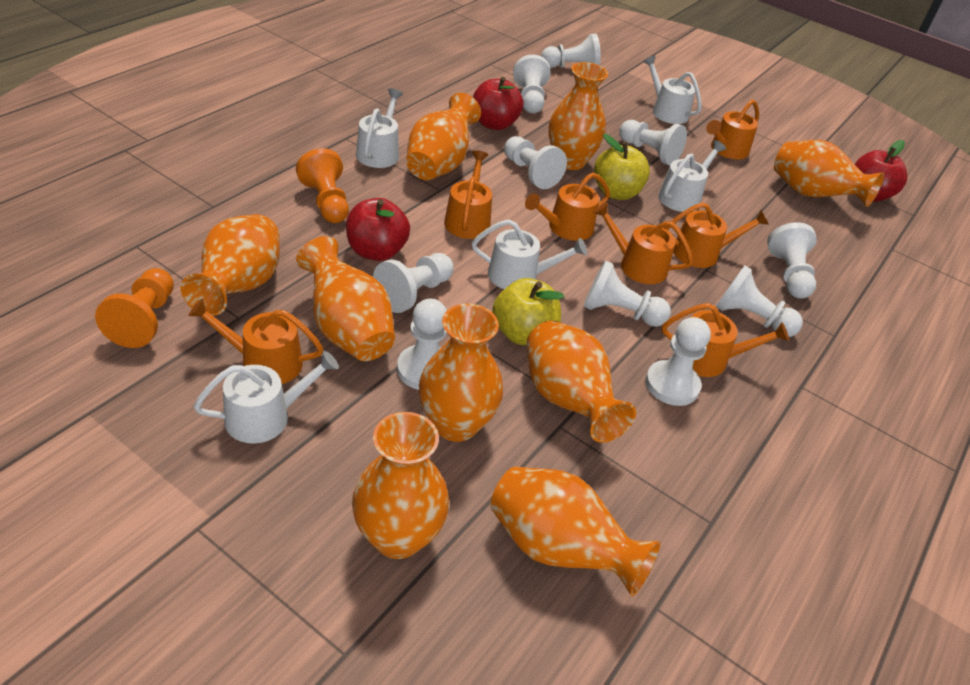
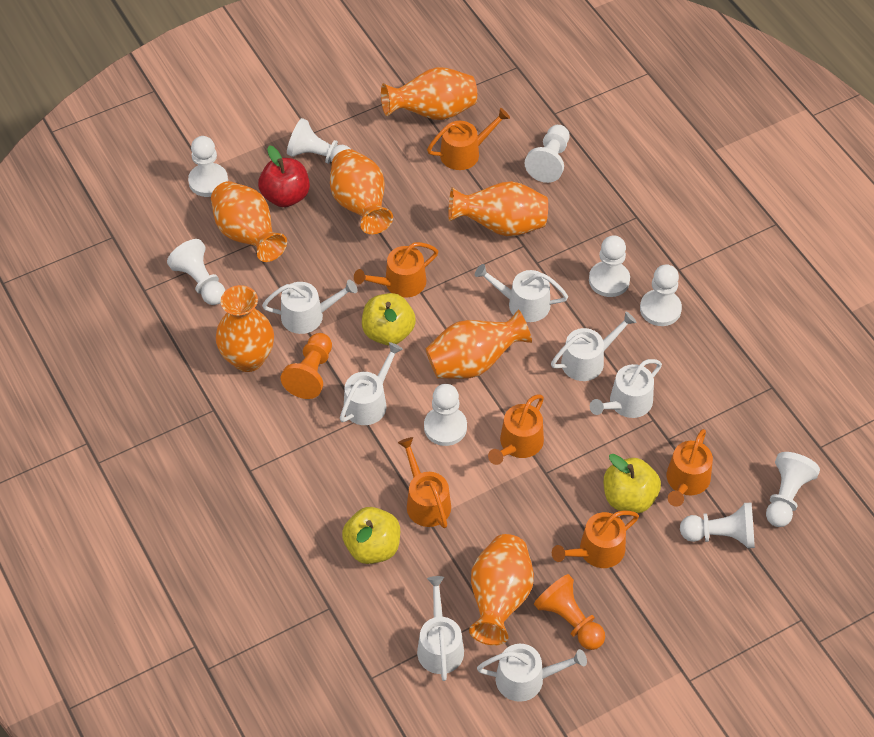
orange vase: 9 -> 7
orange watering can: 7 -> 6
red apple: 3 -> 1
white pawn: 10 -> 9
white watering can: 5 -> 7
yellow apple: 2 -> 3

